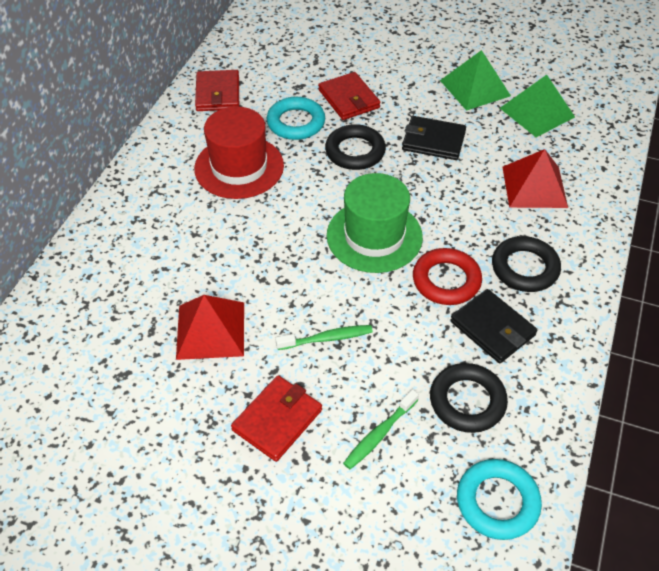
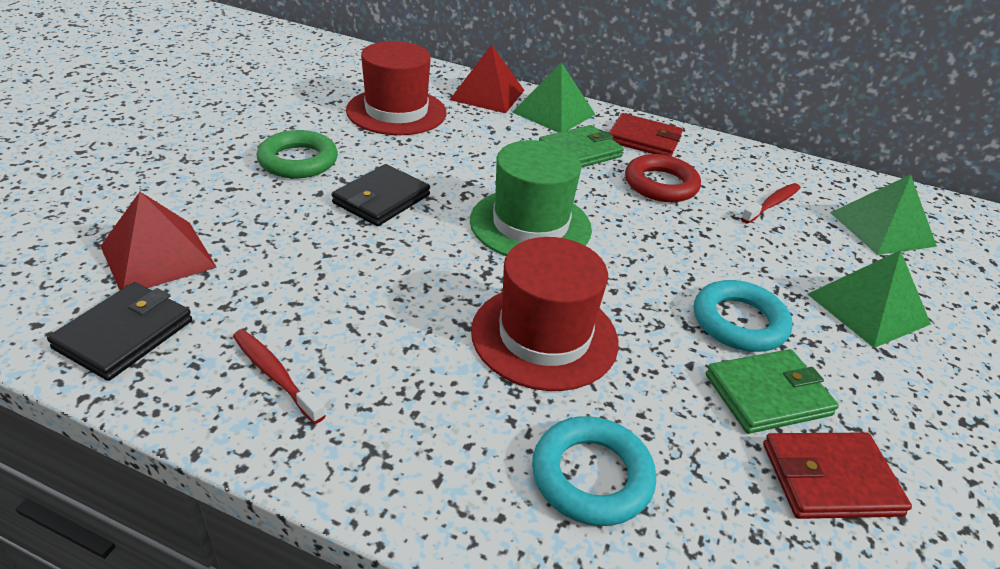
black ring: 3 -> 0
green pyramid: 2 -> 3
green ring: 0 -> 1
green toothbrush: 2 -> 0
green wallet: 0 -> 2
red hat: 1 -> 2
red toothbrush: 0 -> 2
red wallet: 3 -> 2

